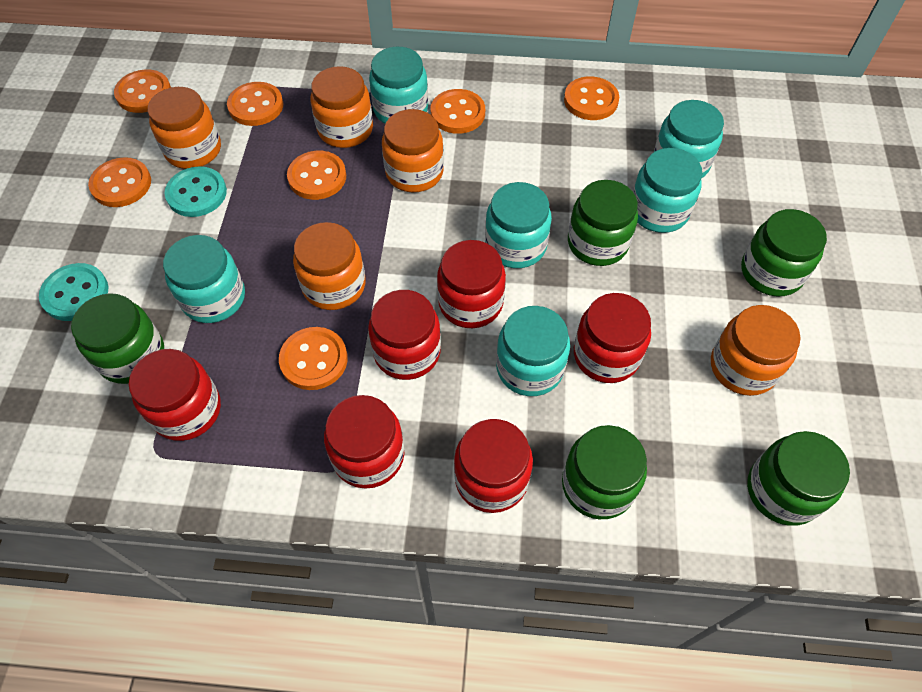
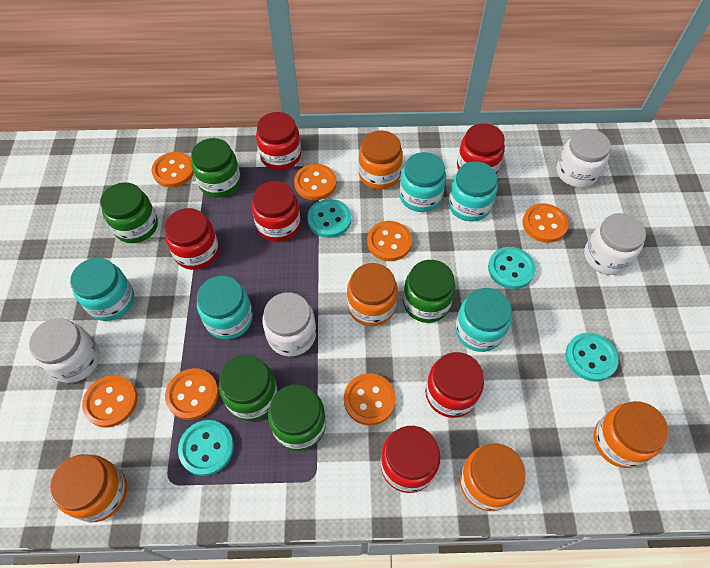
turquoise button: 2 -> 4
turquoise jar: 6 -> 5
white jar: 0 -> 4

